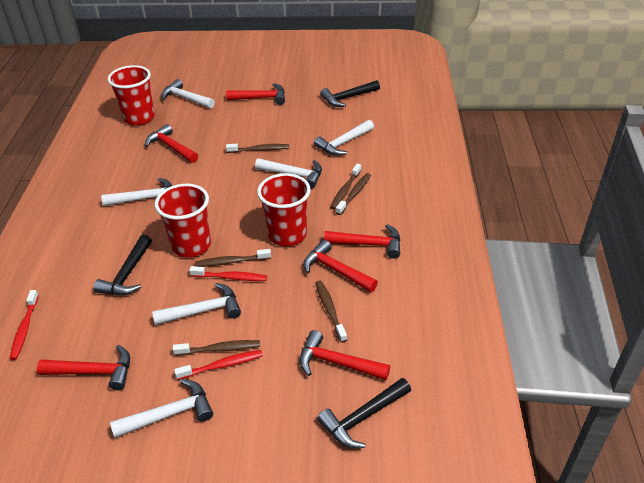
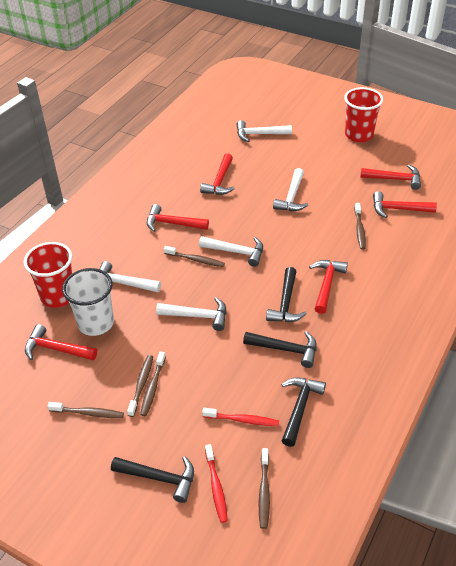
black hammer: 3 -> 4
red cup: 3 -> 2
red toothbrush: 3 -> 2
white cup: 0 -> 1
white hammer: 6 -> 5

